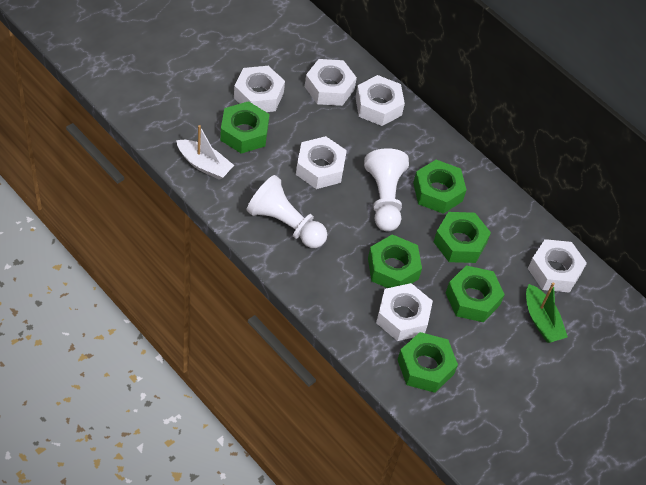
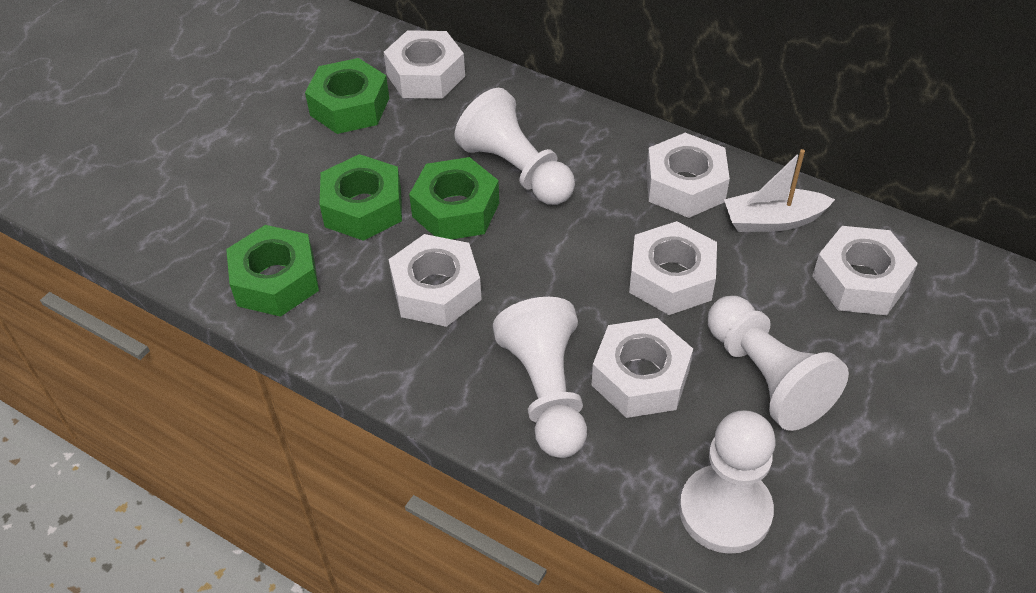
green boat: 1 -> 0
green nut: 6 -> 4
white pawn: 2 -> 4

